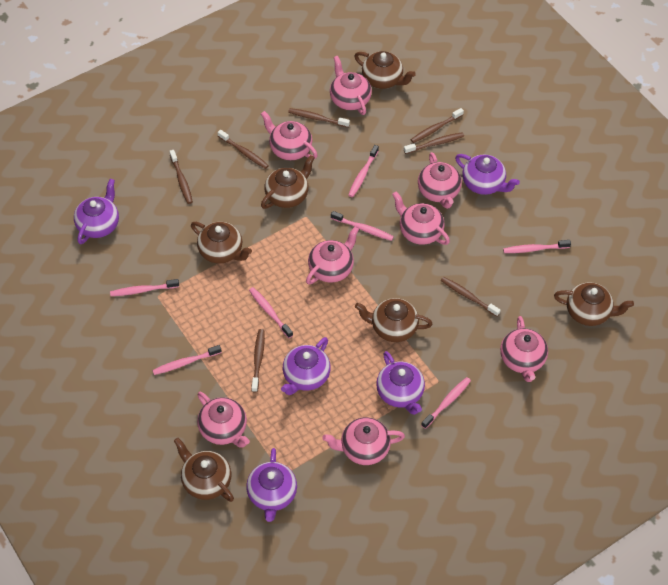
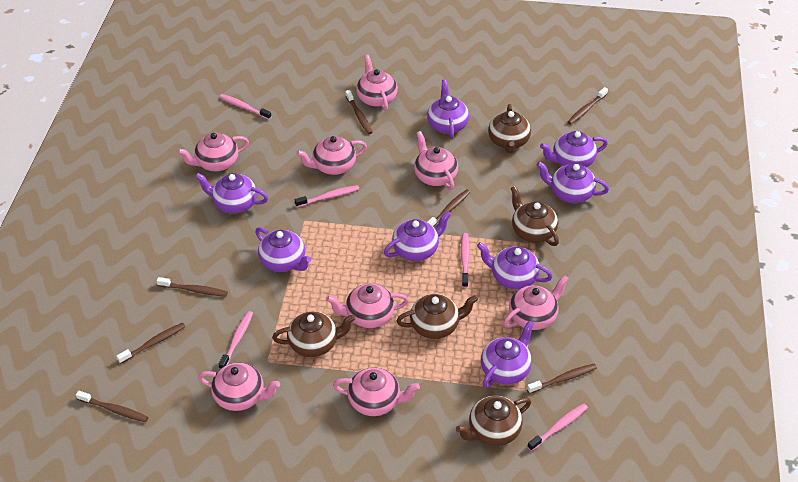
brown teapot: 6 -> 5
pink toothbrush: 7 -> 5
purple teapot: 5 -> 8

